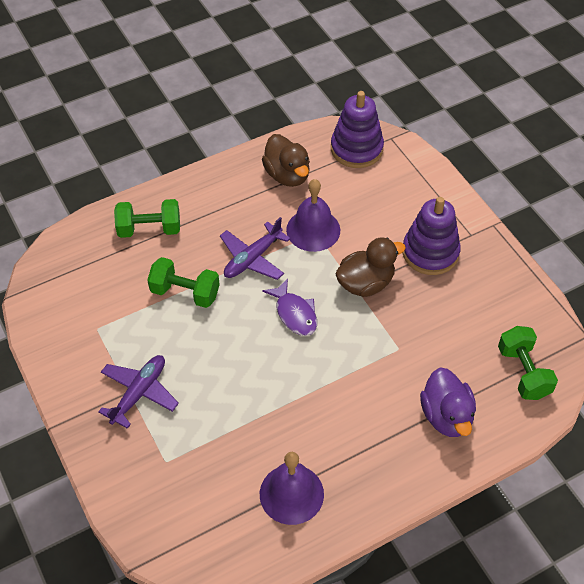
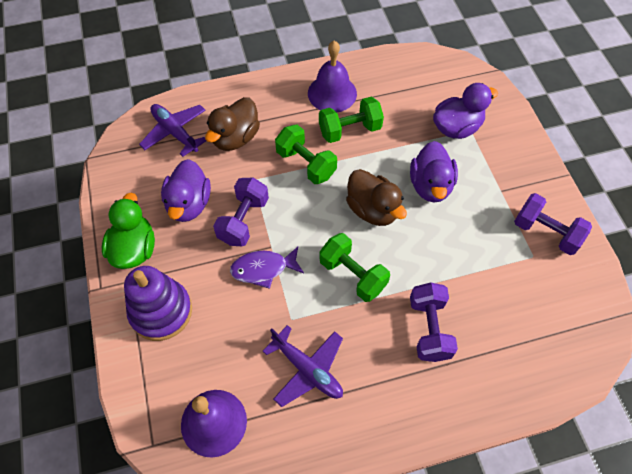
green duck: 0 -> 1
purple duck: 1 -> 3
purple dumbbell: 0 -> 3
purple stacking toy: 2 -> 1

